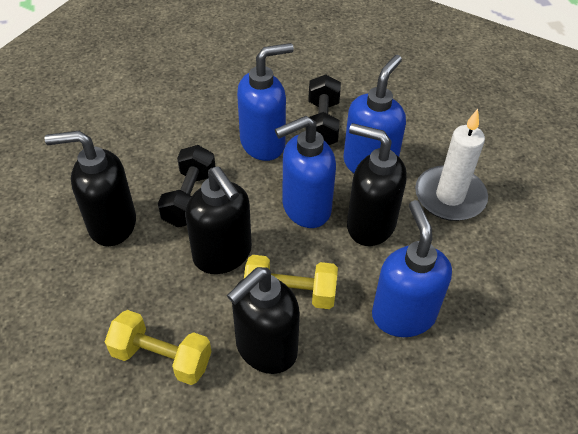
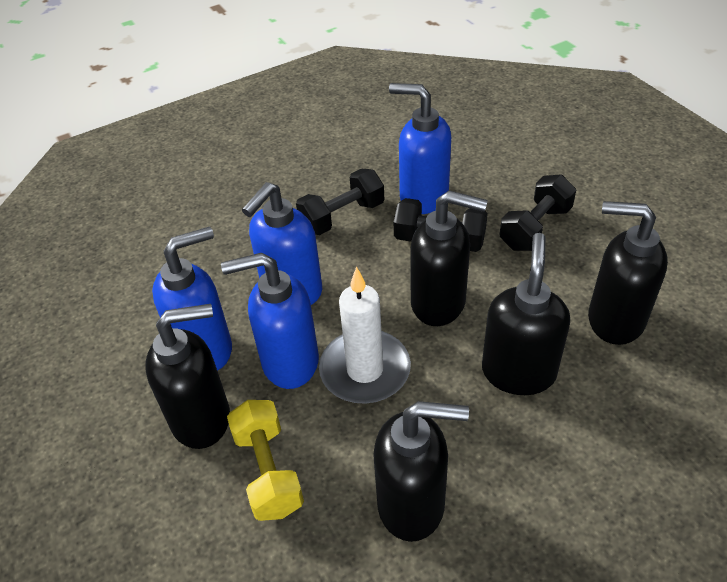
black dumbbell: 2 -> 3
black soap dispenser: 4 -> 5
yellow dumbbell: 2 -> 1

